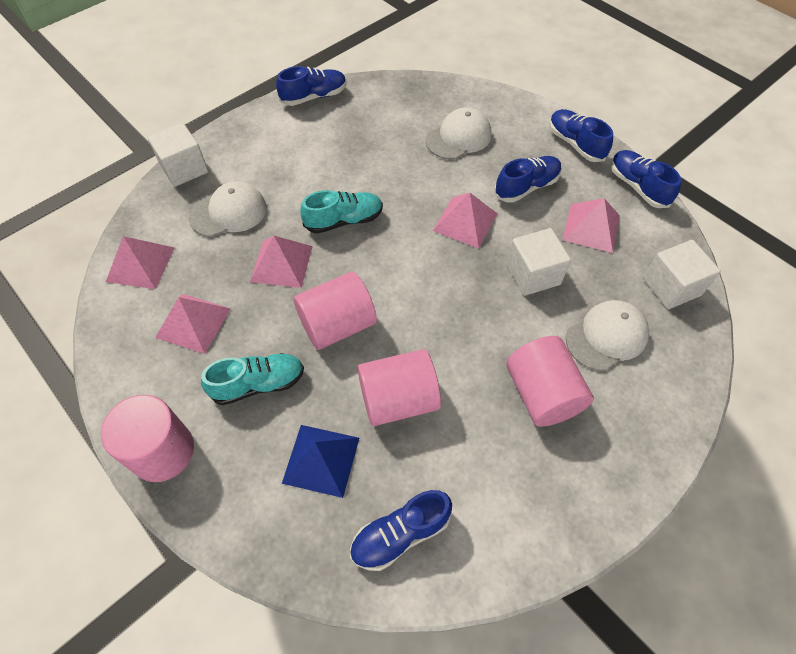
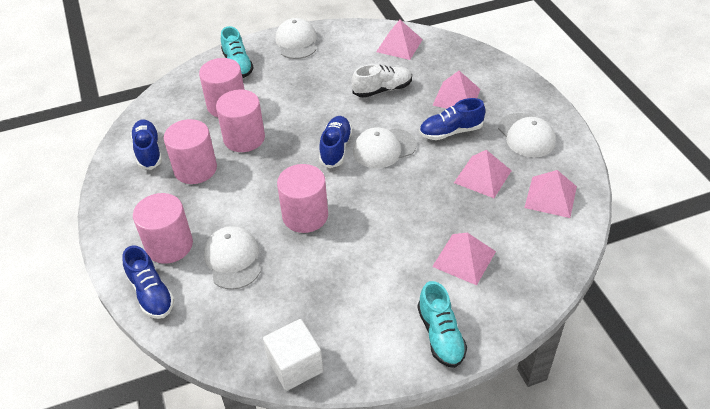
blue pyramid: 1 -> 0
blue shoe: 5 -> 4
pink cylinder: 4 -> 5
white cap: 3 -> 4
white cube: 3 -> 1
white shoe: 0 -> 1

